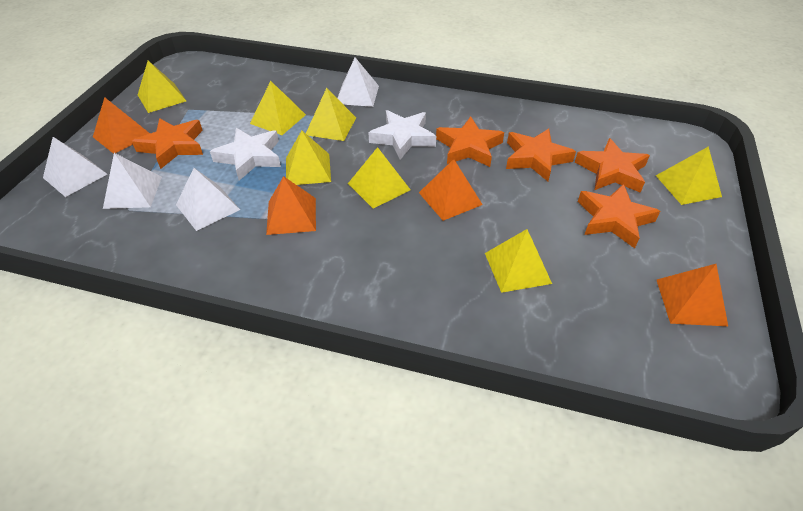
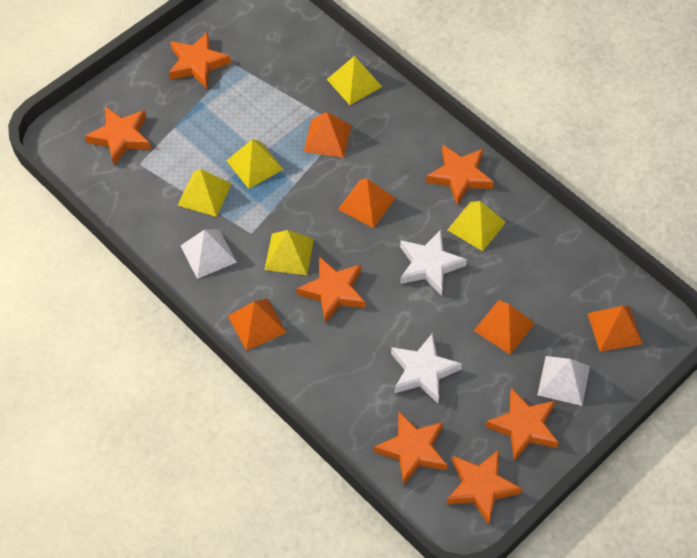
orange pyramid: 4 -> 5
orange star: 5 -> 7
white pyramid: 4 -> 2
yellow pyramid: 7 -> 5

